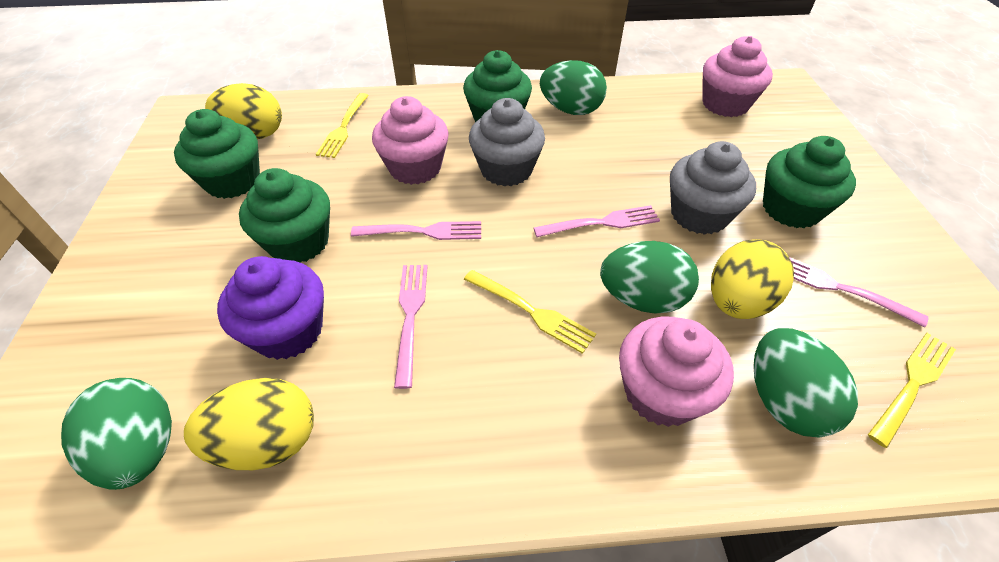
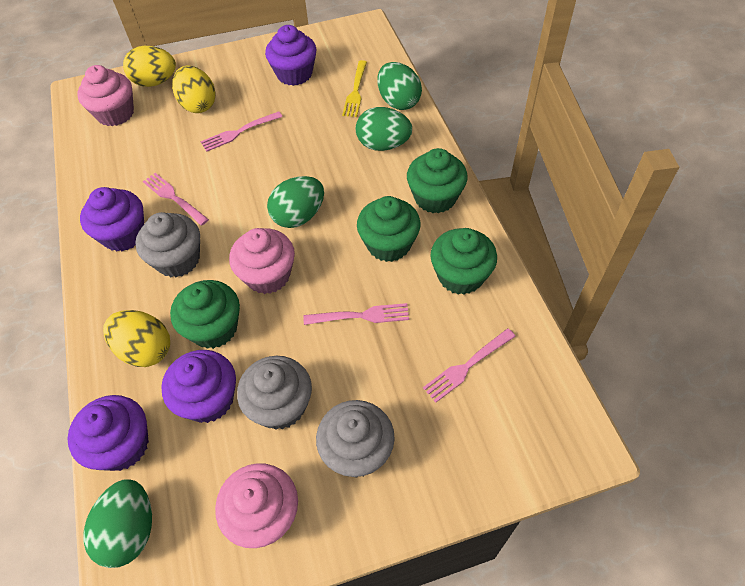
grey cupcake: 2 -> 3
purple cupcake: 1 -> 4
yellow fork: 3 -> 1

